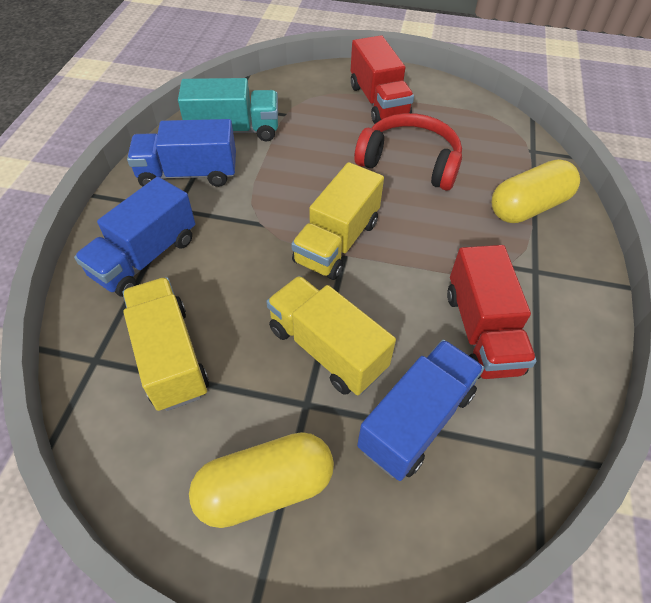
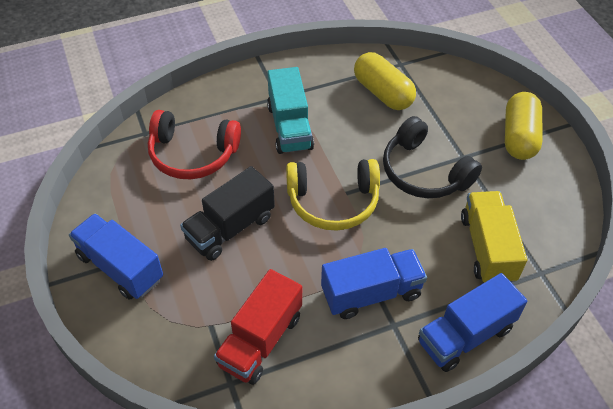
black headphones: 0 -> 1
black truck: 0 -> 1
red truck: 2 -> 1
yellow headphones: 0 -> 1
yellow truck: 3 -> 1

